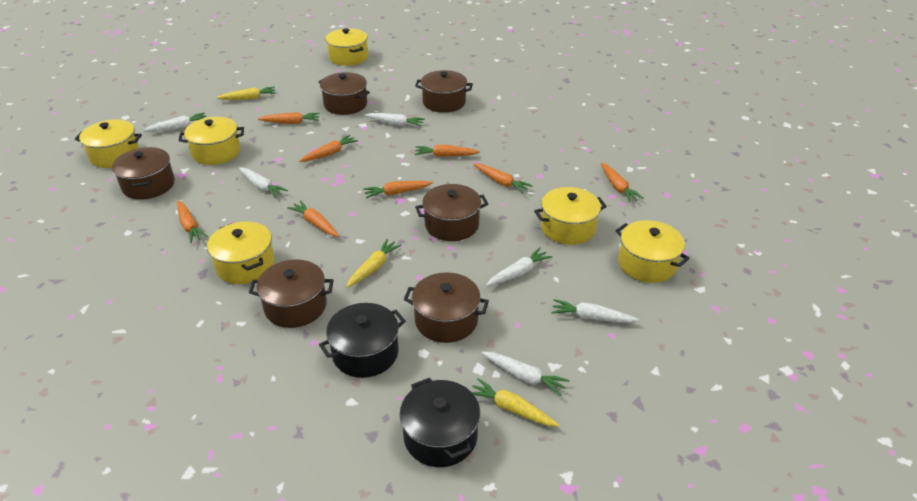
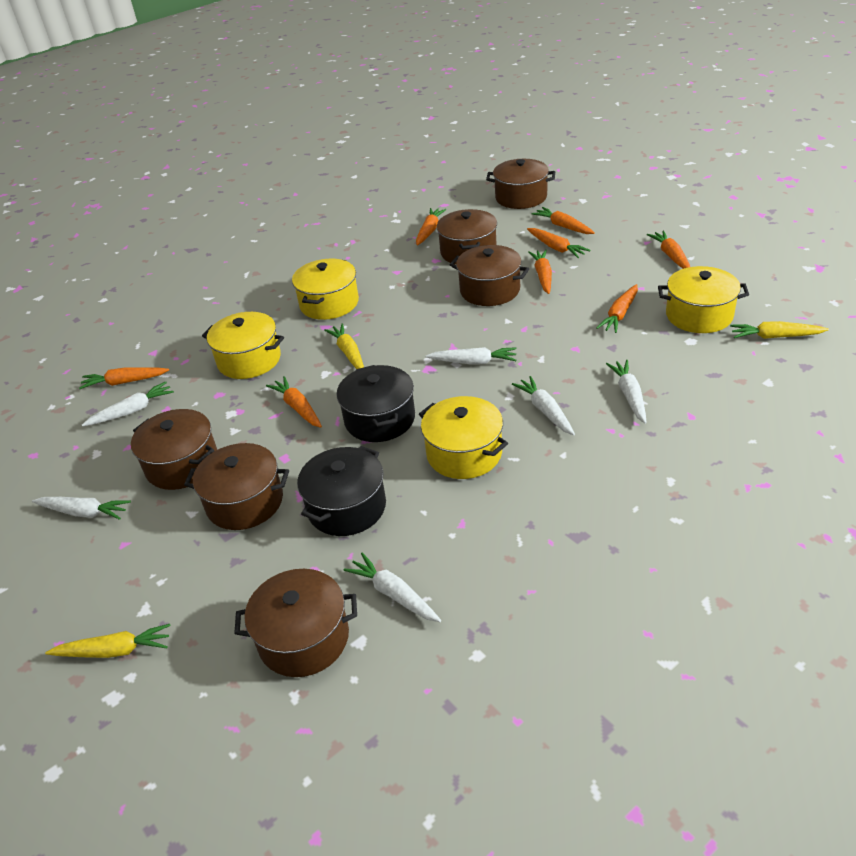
yellow pot: 6 -> 4

